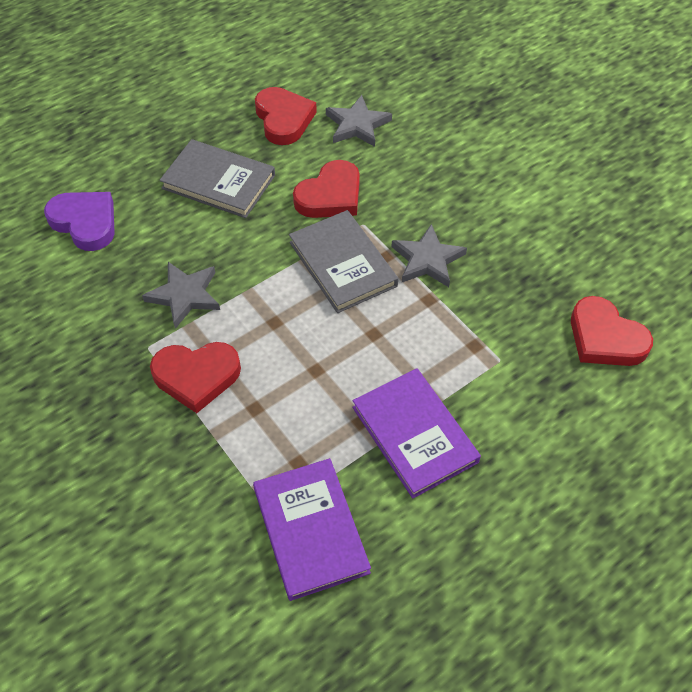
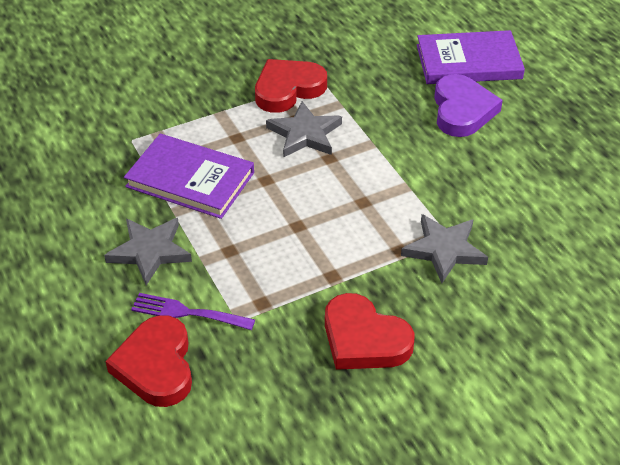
grey book: 2 -> 0
purple fork: 0 -> 1
red heart: 4 -> 3

